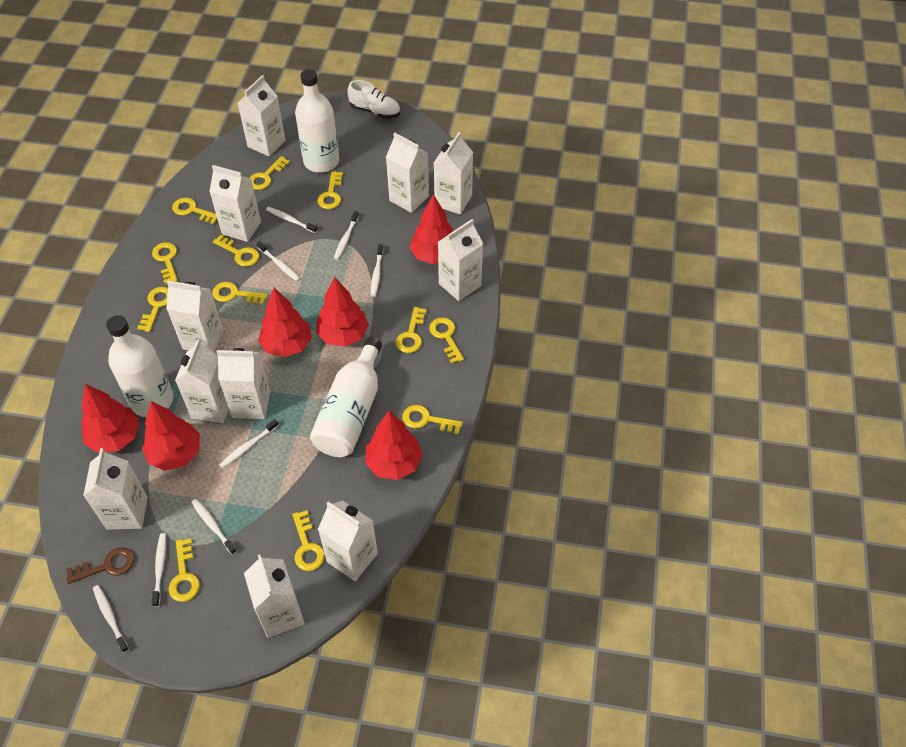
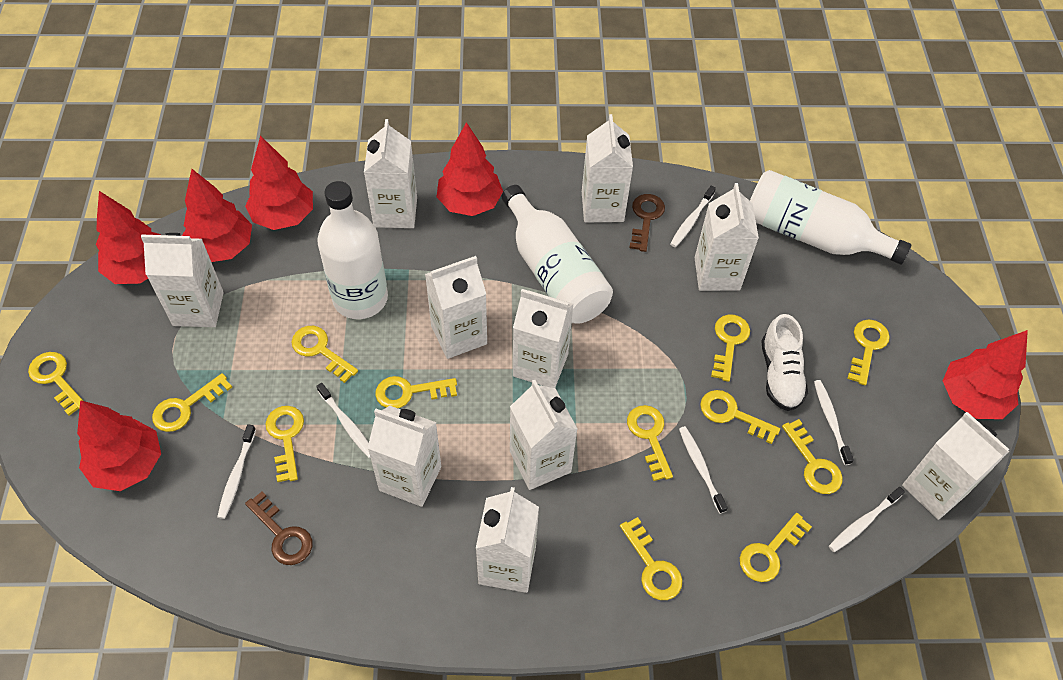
brown key: 1 -> 2
white carton: 11 -> 10
white toothbrush: 8 -> 6

